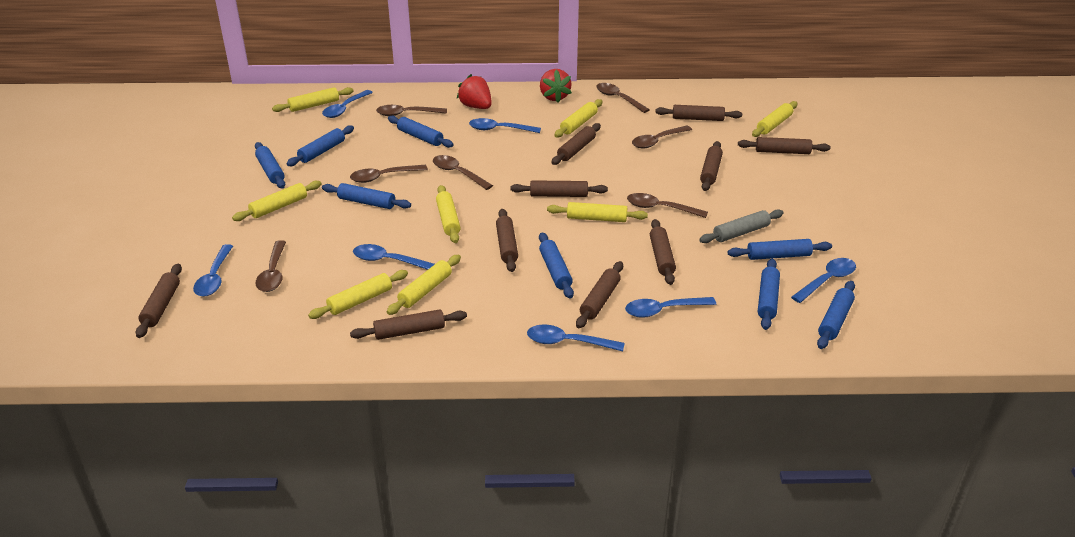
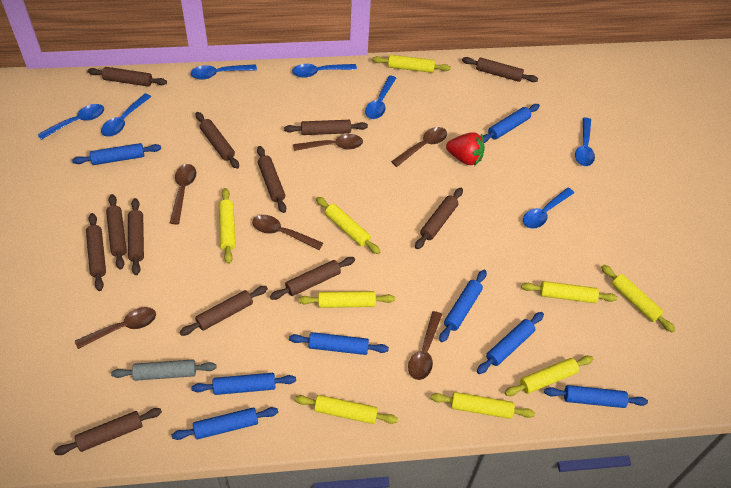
brown rolling pin: 10 -> 12
brown spoon: 7 -> 6
red strawberry: 2 -> 1
yellow rolling pin: 8 -> 9

